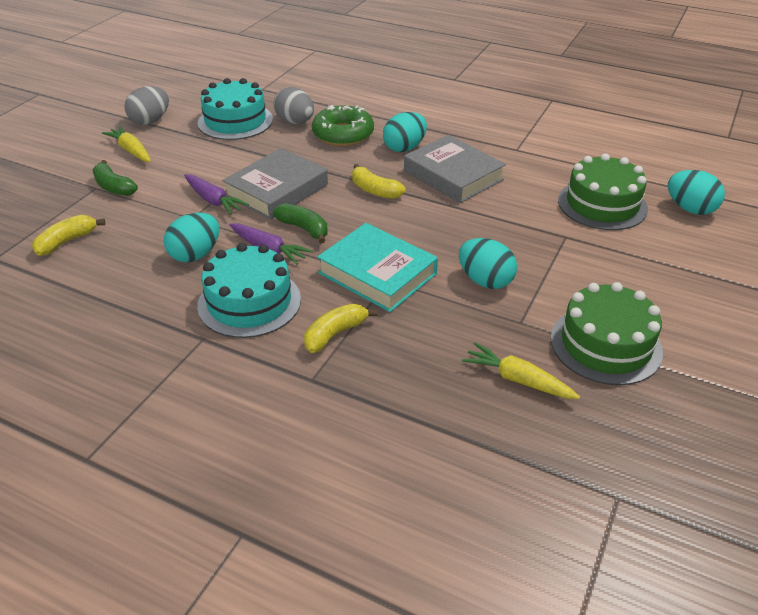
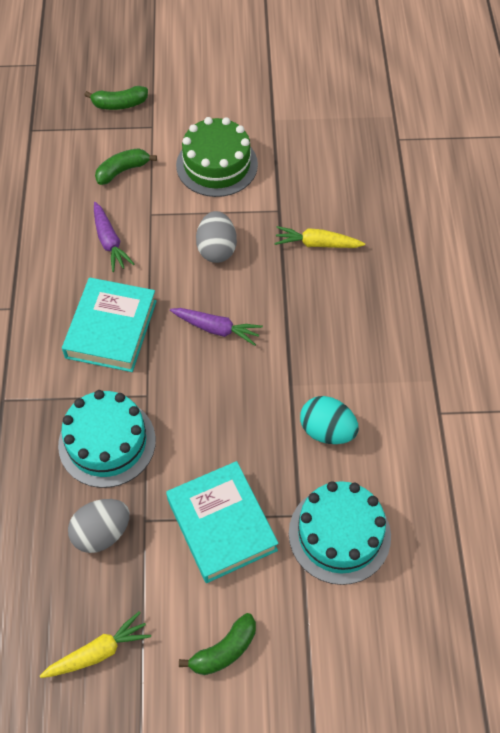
green banana: 2 -> 3
green cake: 2 -> 1
green donut: 1 -> 0
grey book: 2 -> 0
turquoise book: 1 -> 2
turquoise egg: 4 -> 1
yellow banana: 3 -> 0

